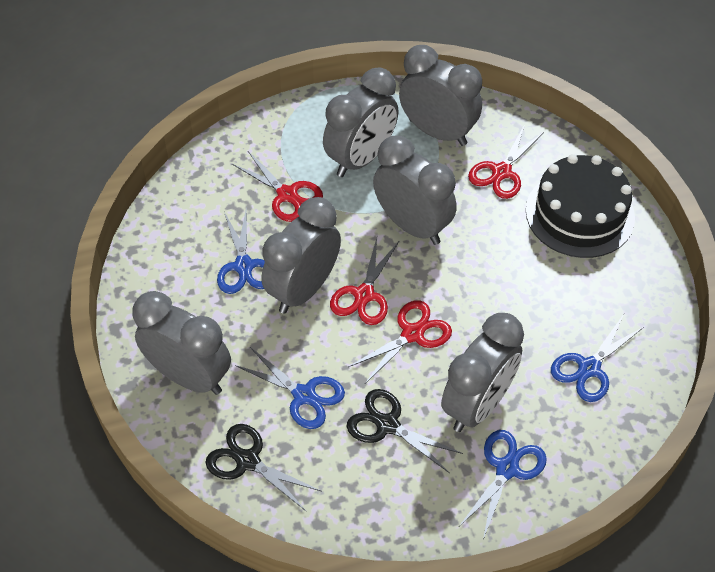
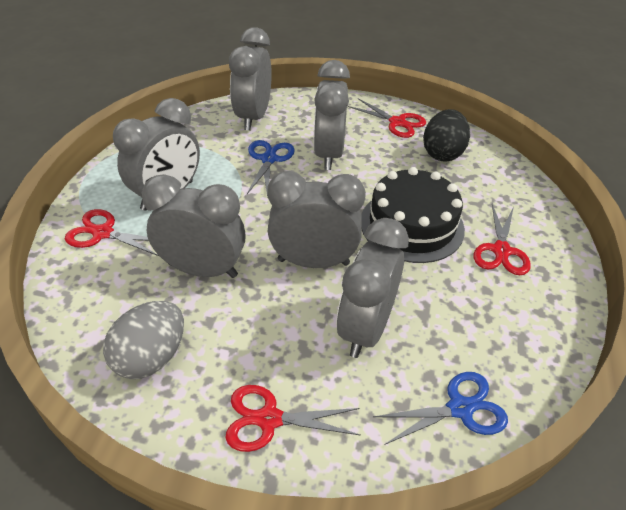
black egg: 0 -> 1
black scissors: 2 -> 0
blue scissors: 4 -> 2
grey egg: 0 -> 1

